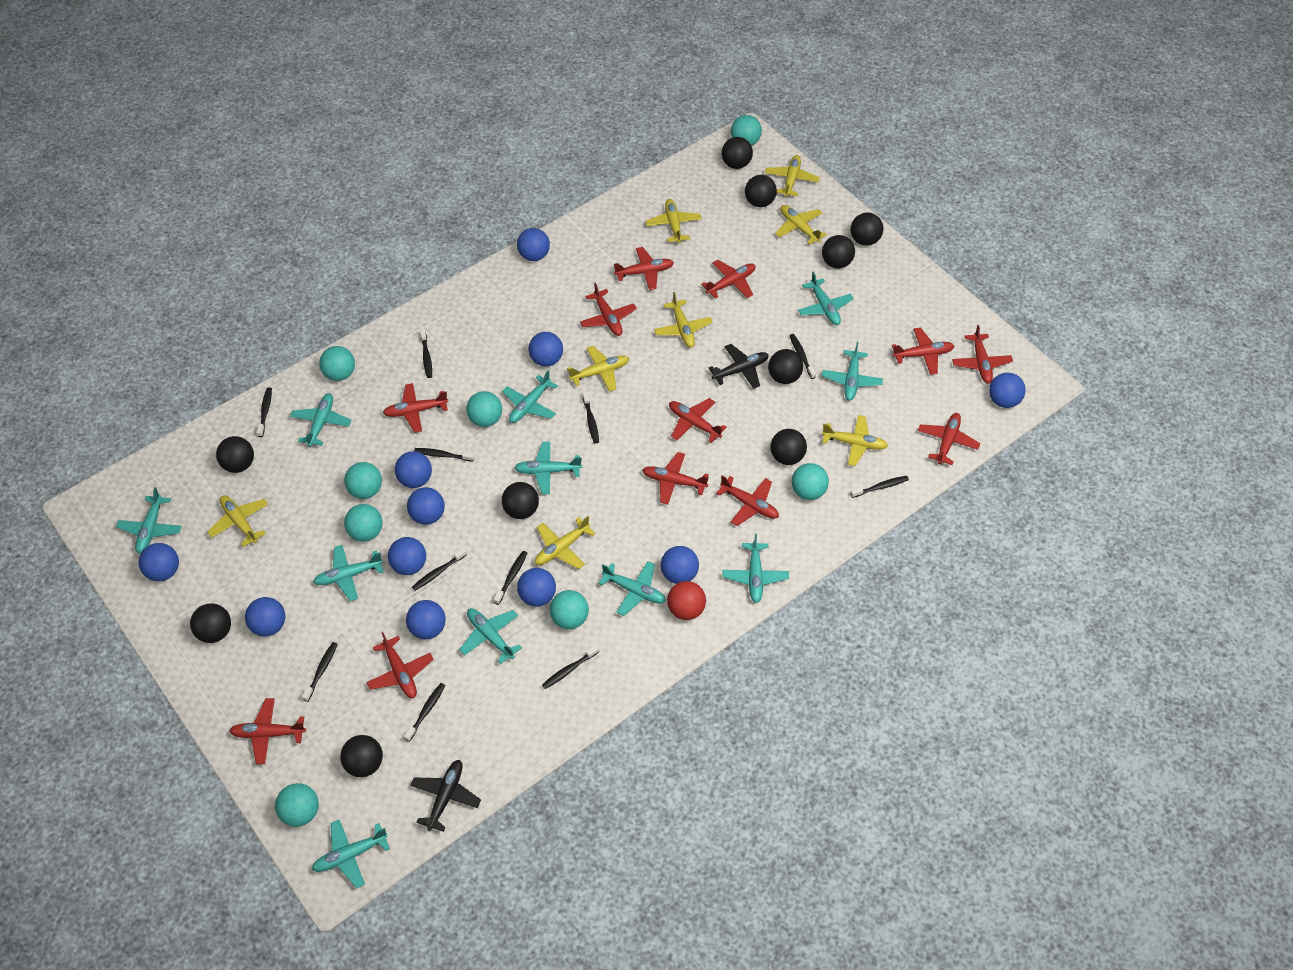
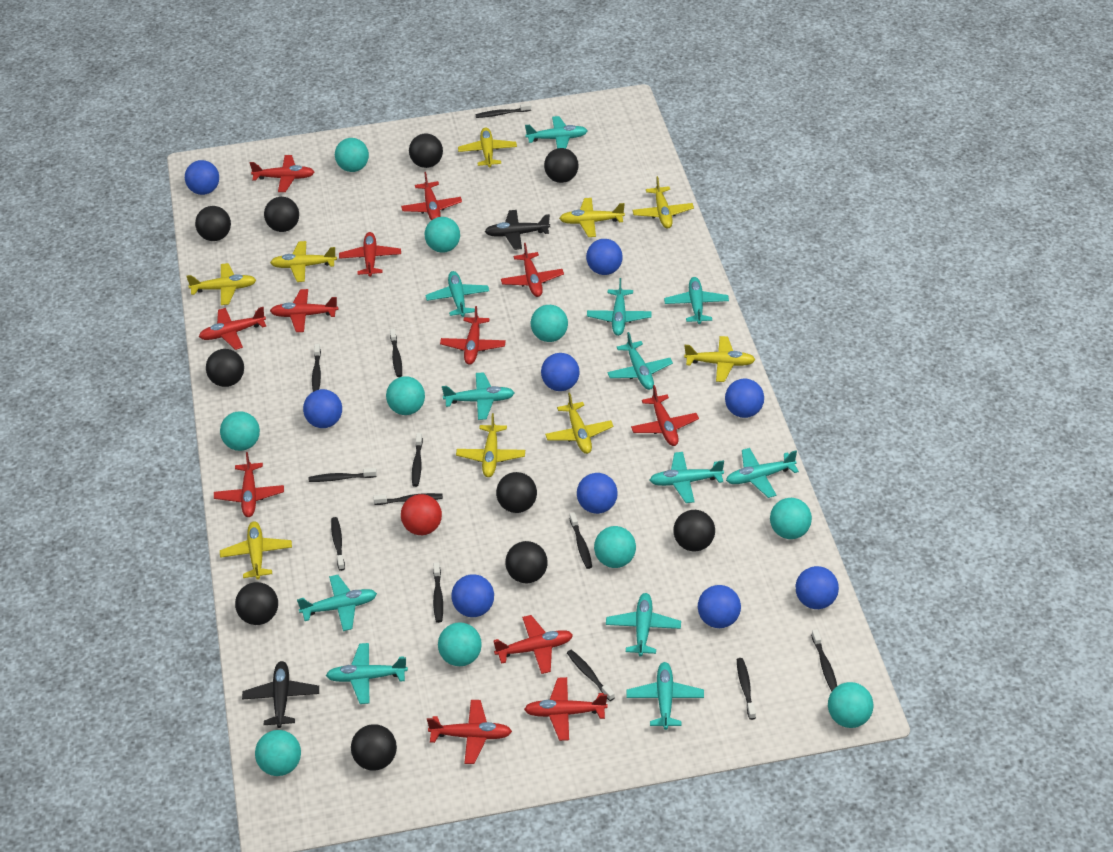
black toothbrush: 11 -> 12
blue ball: 11 -> 9
turquoise ball: 8 -> 10
turquoise plane: 11 -> 12
yellow plane: 8 -> 9

